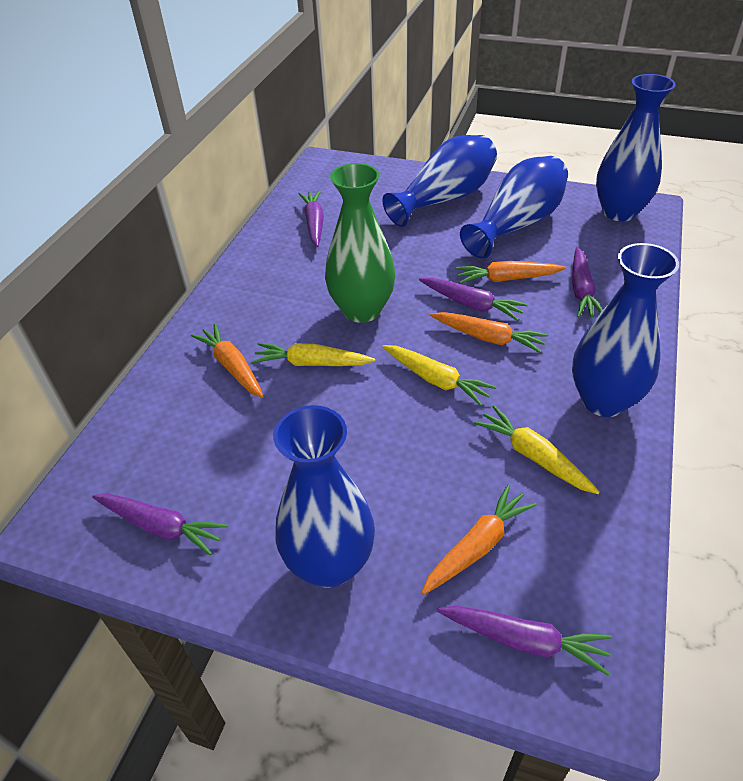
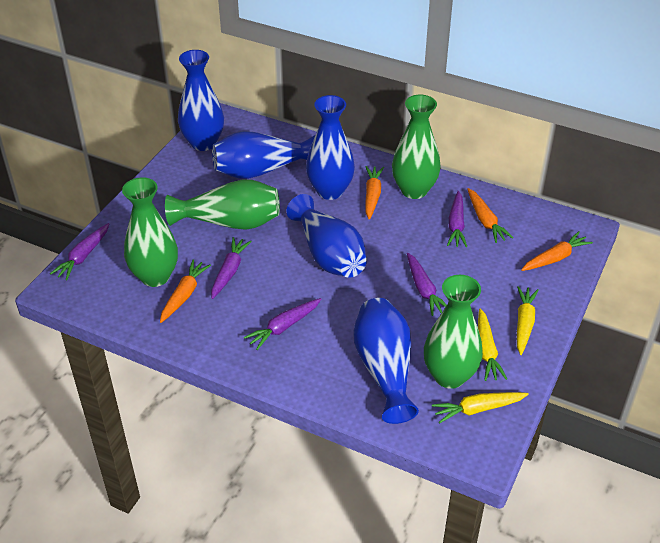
green vase: 1 -> 4

